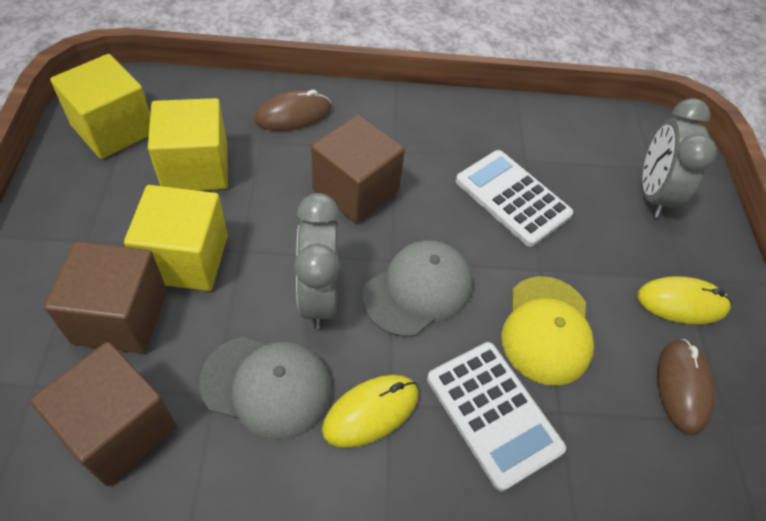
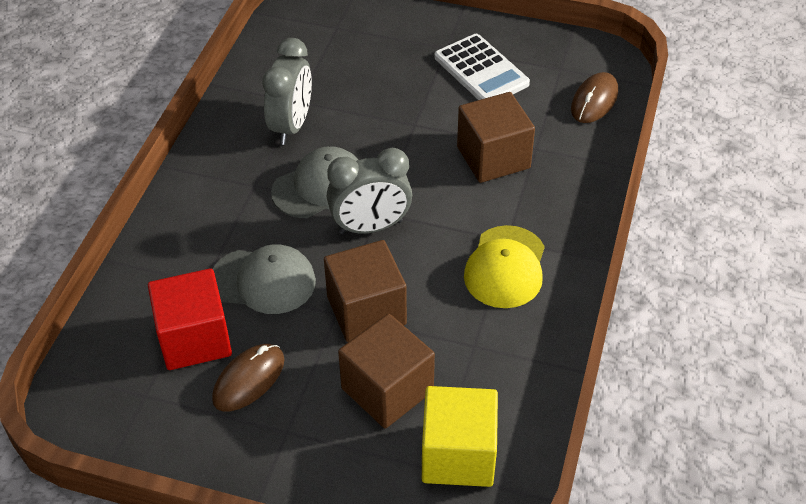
red cube: 0 -> 1
white calculator: 2 -> 1
yellow cube: 3 -> 1
yellow mouse: 2 -> 0

